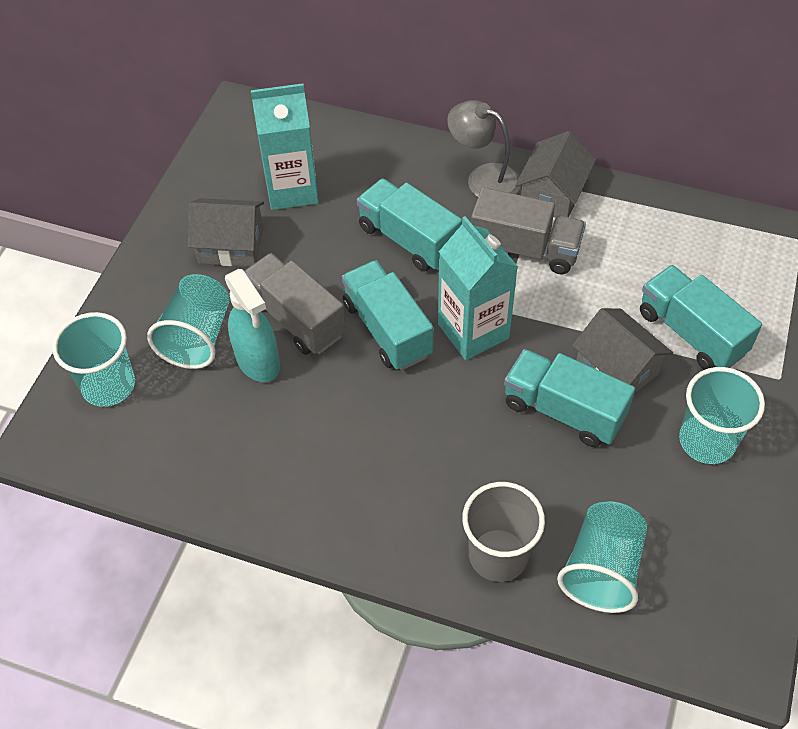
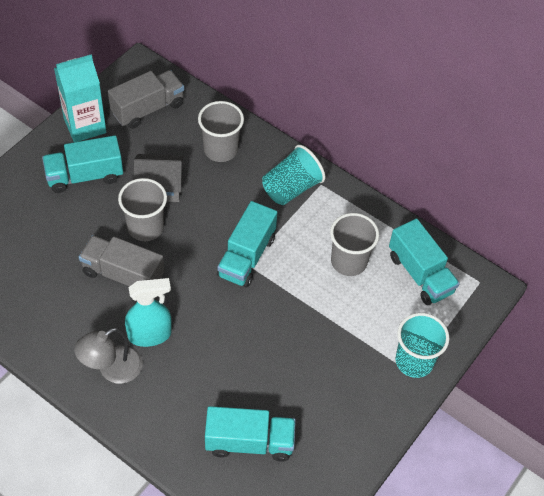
grey cup: 1 -> 3
grey house: 3 -> 1
turquoise carton: 2 -> 1
turquoise cup: 4 -> 2

